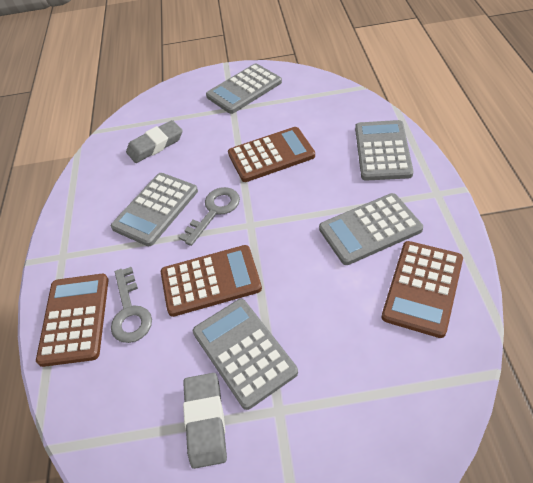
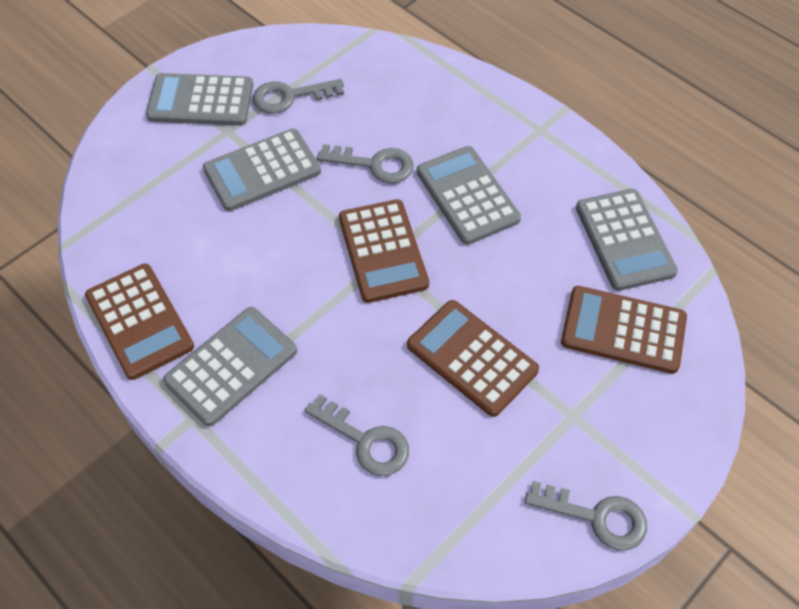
grey eraser: 2 -> 0
grey key: 2 -> 4

